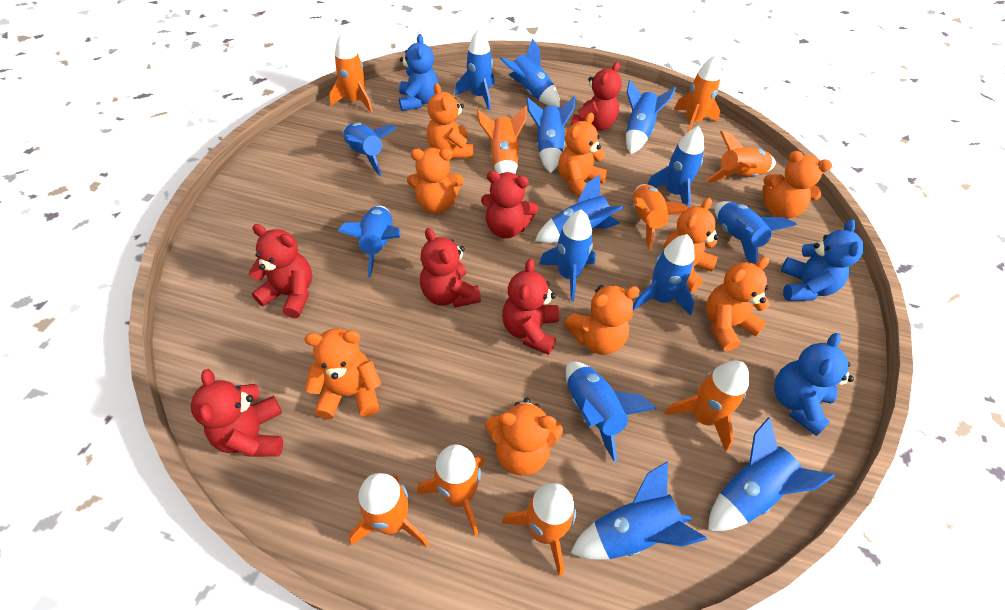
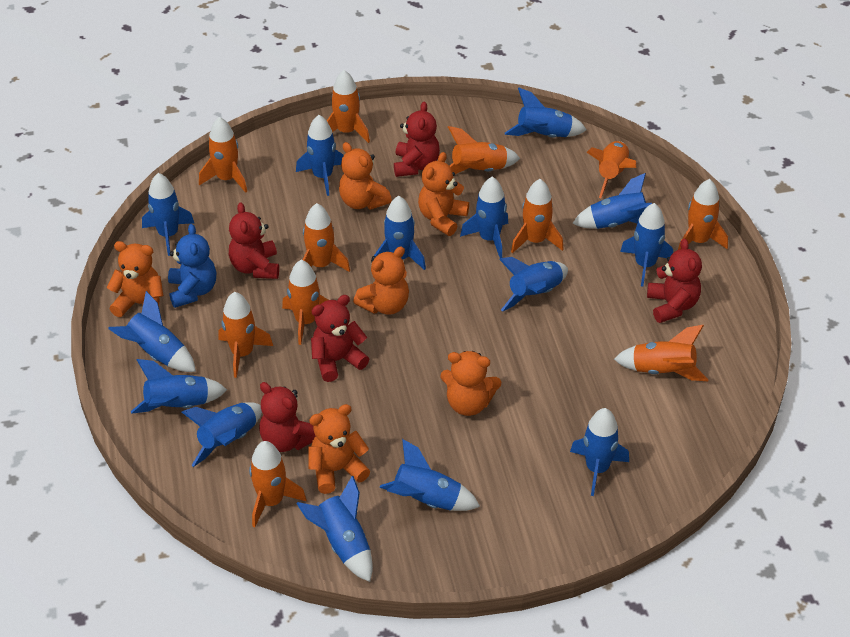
blue teddy bear: 3 -> 1
orange rocket: 9 -> 11
orange teddy bear: 9 -> 6
red teddy bear: 6 -> 5

